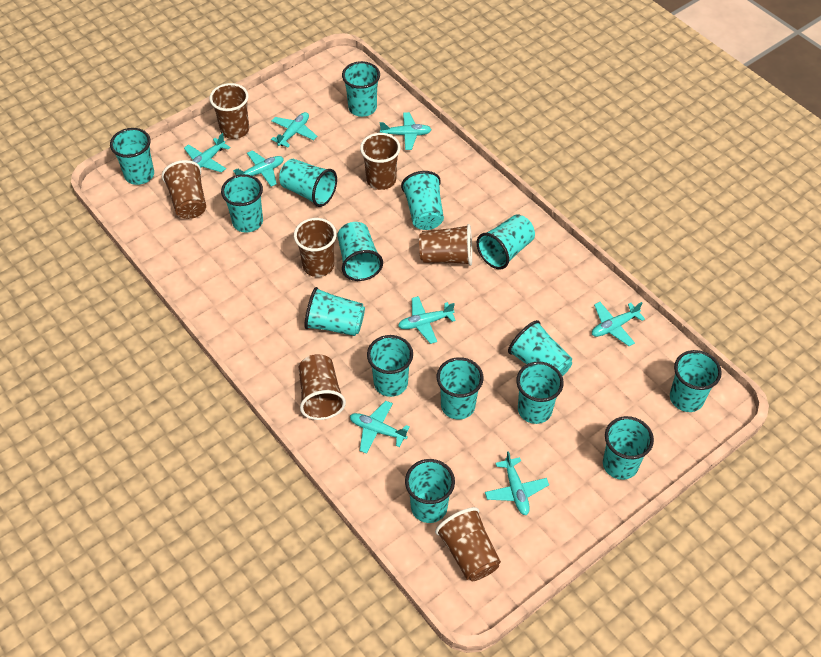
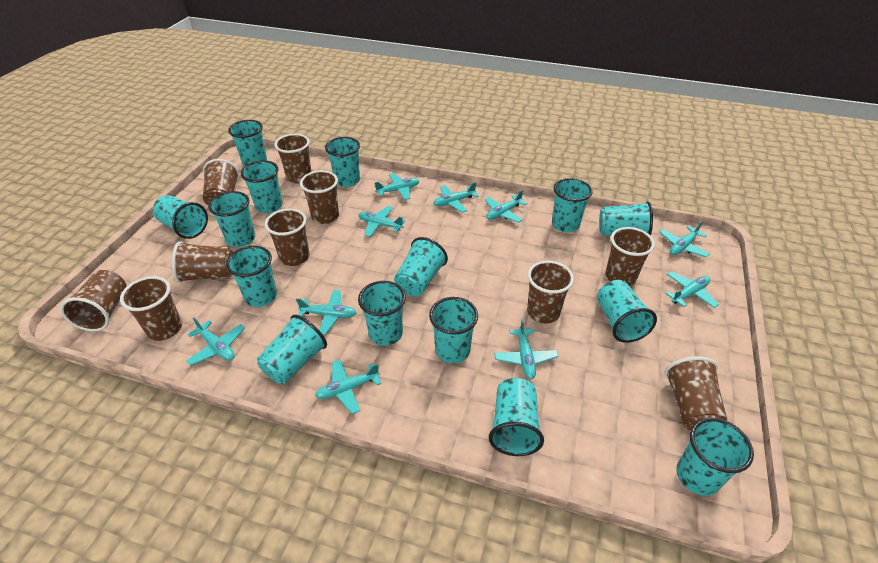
brown cup: 7 -> 10
turquoise plane: 8 -> 10

